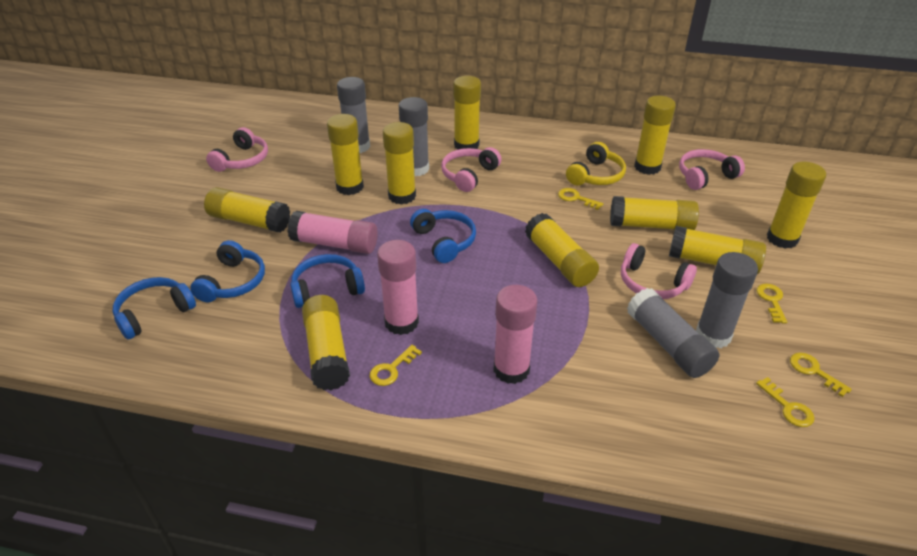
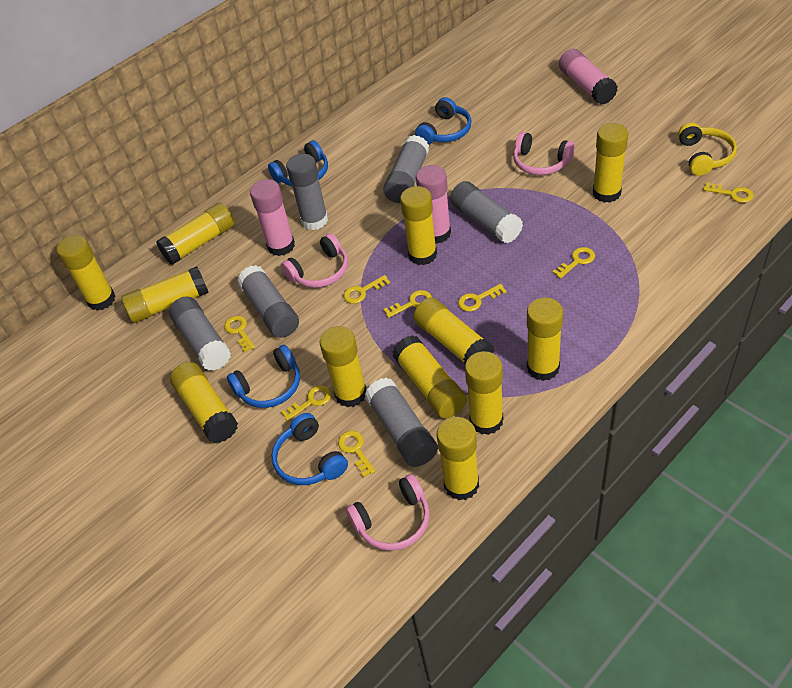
grey glue stick: 4 -> 6
pink headphones: 4 -> 3
yellow glue stick: 10 -> 12
yellow key: 5 -> 8

